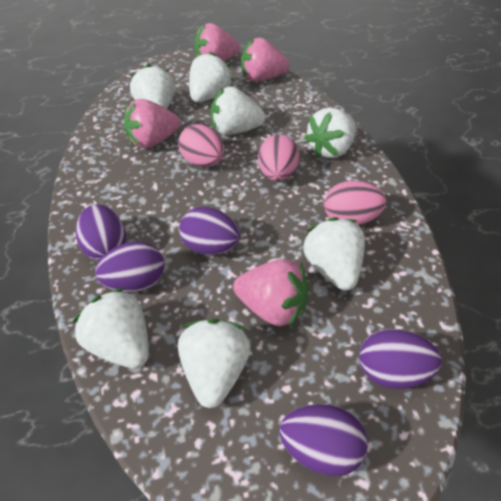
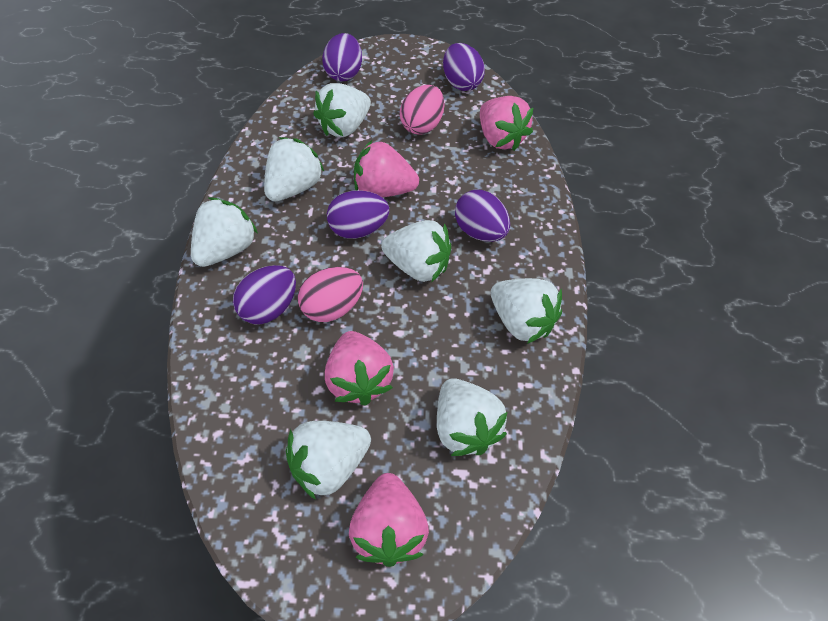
pink egg: 3 -> 2

